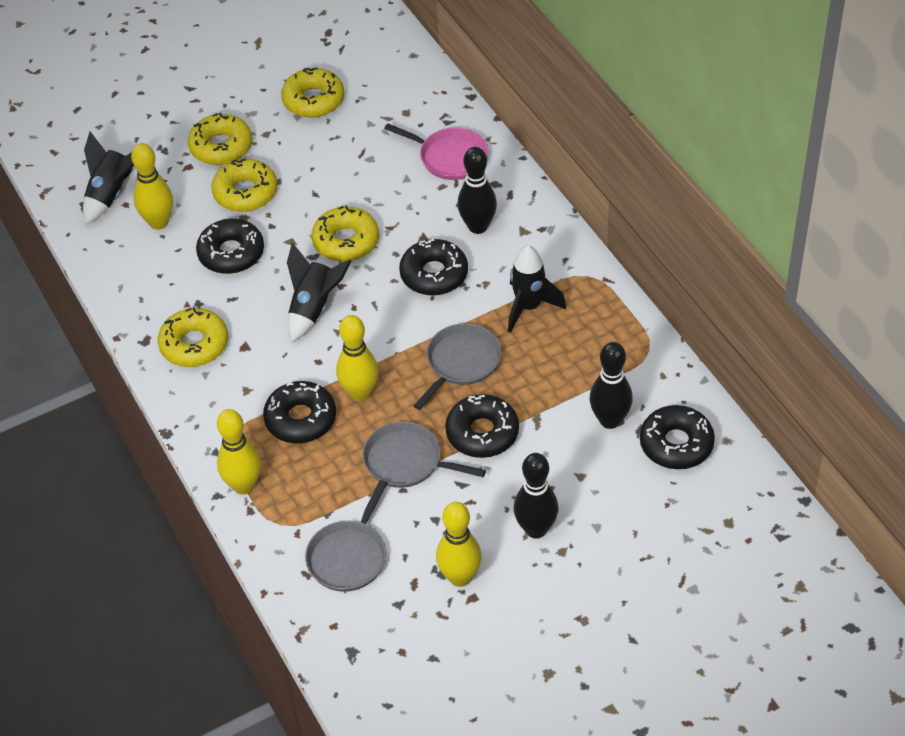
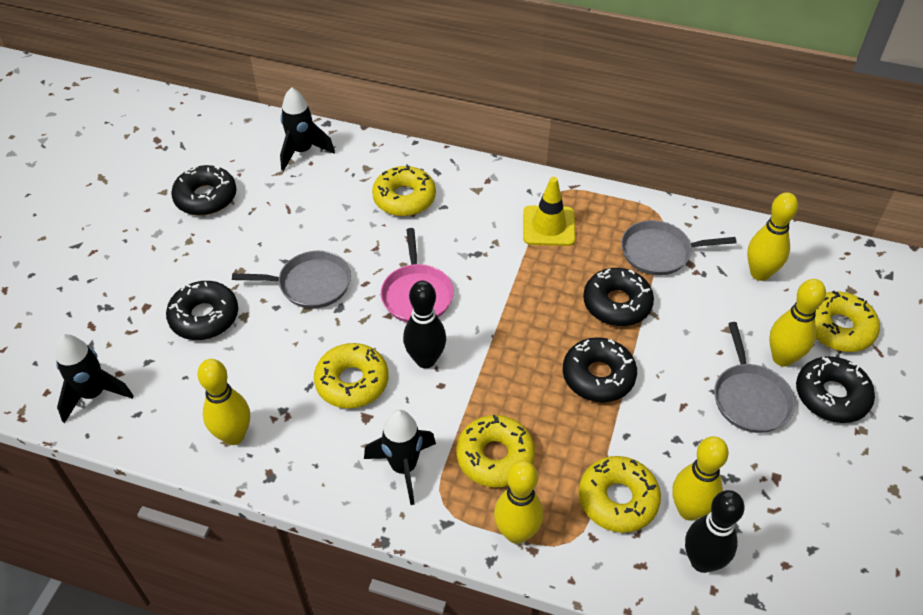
black bowling pin: 3 -> 2
yellow bowling pin: 4 -> 5
yellow traffic cone: 0 -> 1

